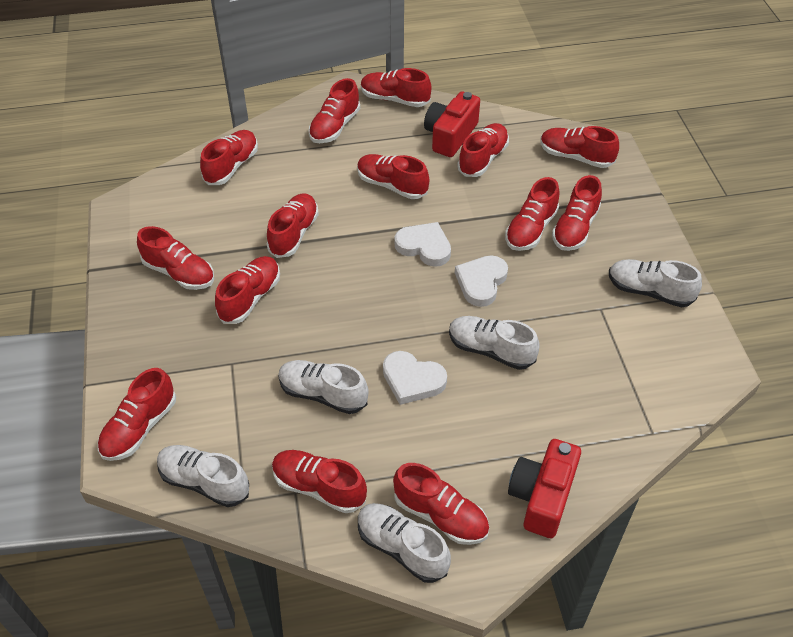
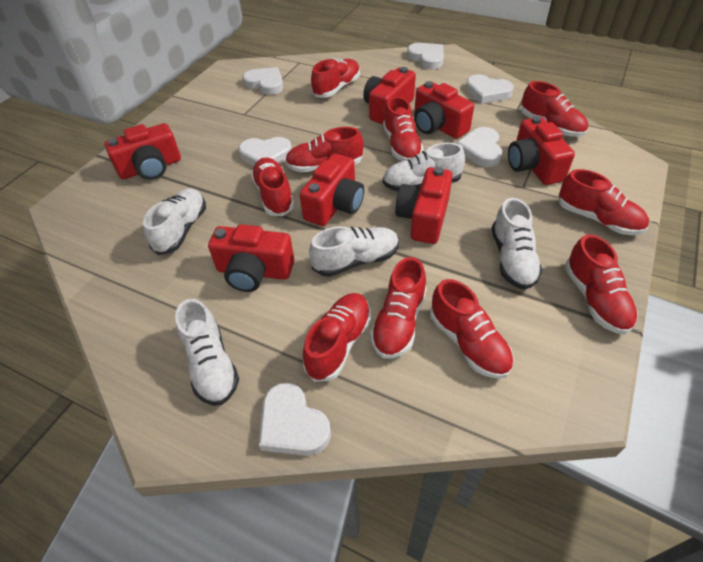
red camera: 2 -> 7
red shoe: 14 -> 10
white heart: 3 -> 6

